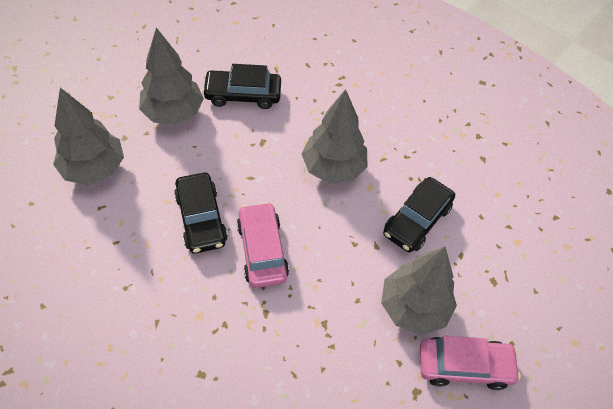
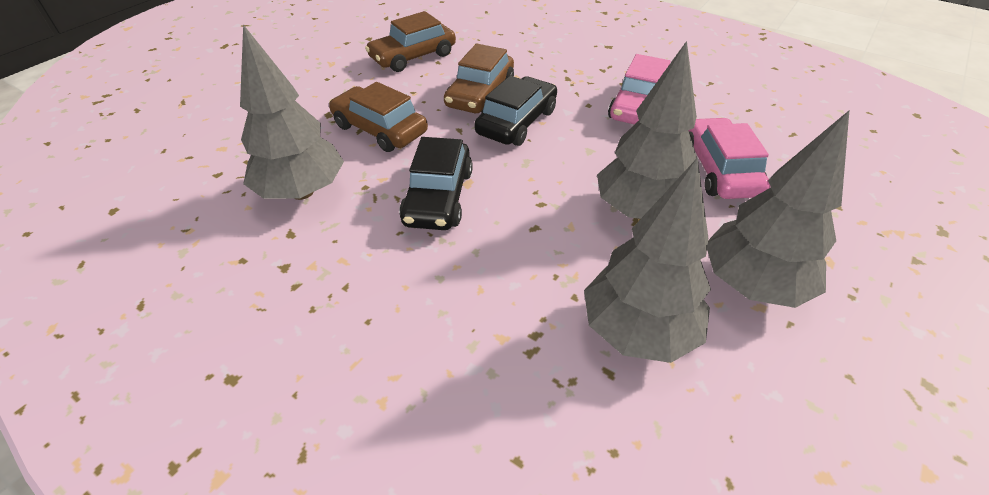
black car: 3 -> 2
brown car: 0 -> 3

